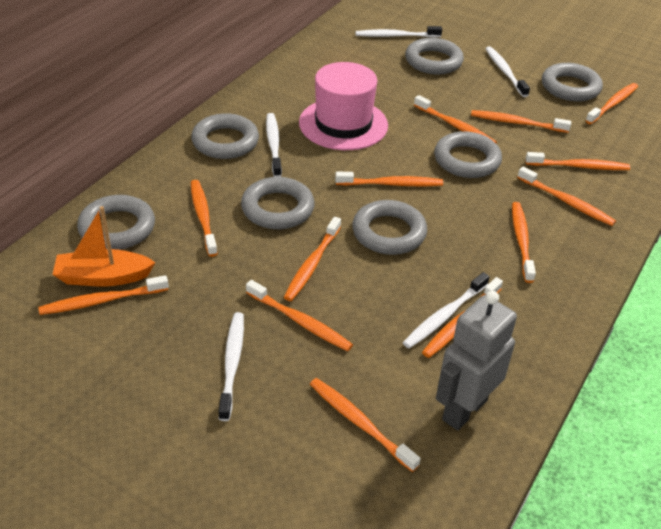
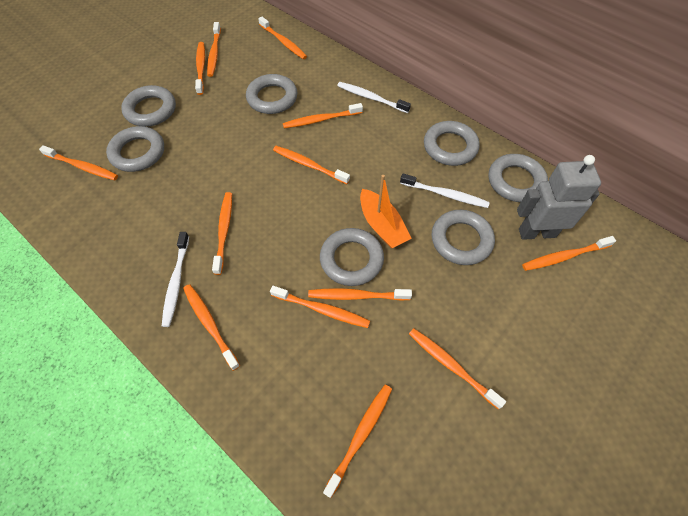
pink hat: 1 -> 0
white toothbrush: 5 -> 3

